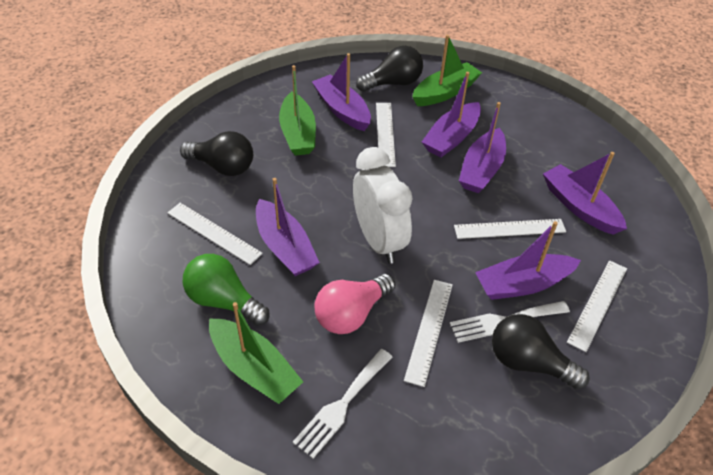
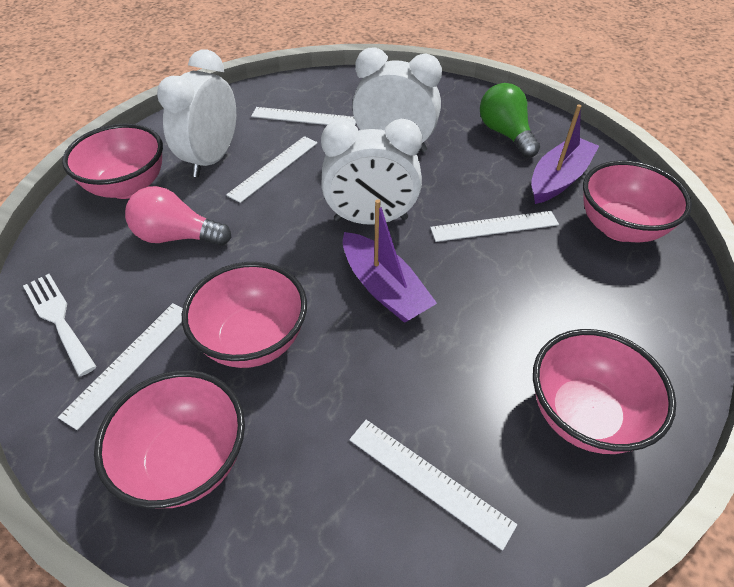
black light bulb: 3 -> 0
green boat: 3 -> 0
pink bowl: 0 -> 5
purple boat: 6 -> 2
white clock: 1 -> 3
white fork: 2 -> 1

